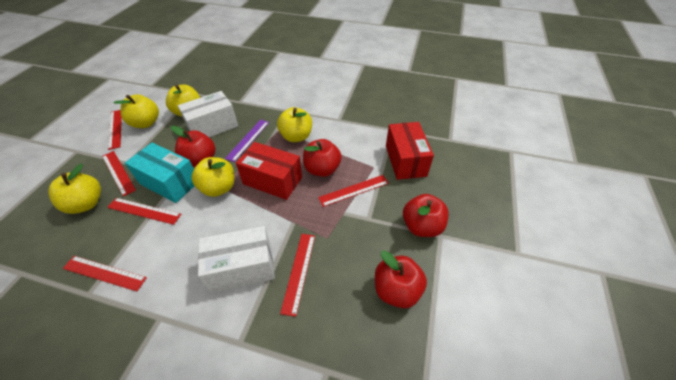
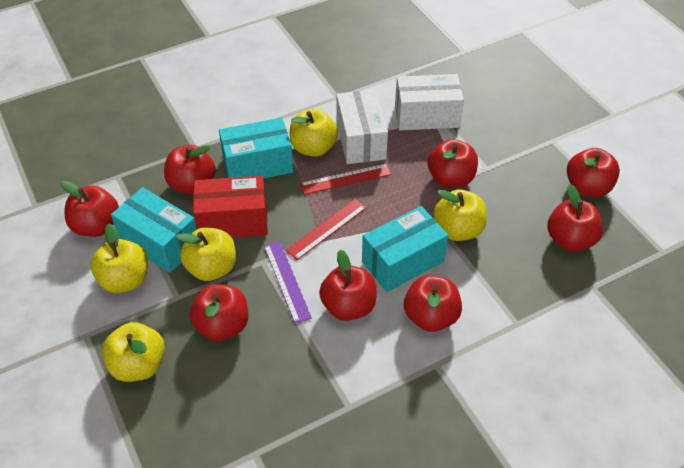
red apple: 4 -> 8
red box: 2 -> 1
red ruler: 6 -> 2
turquoise box: 1 -> 3

